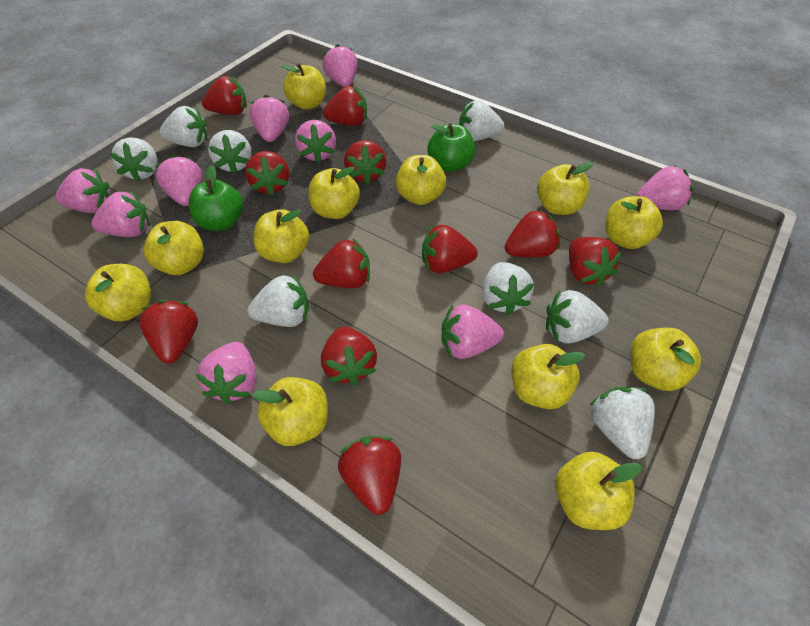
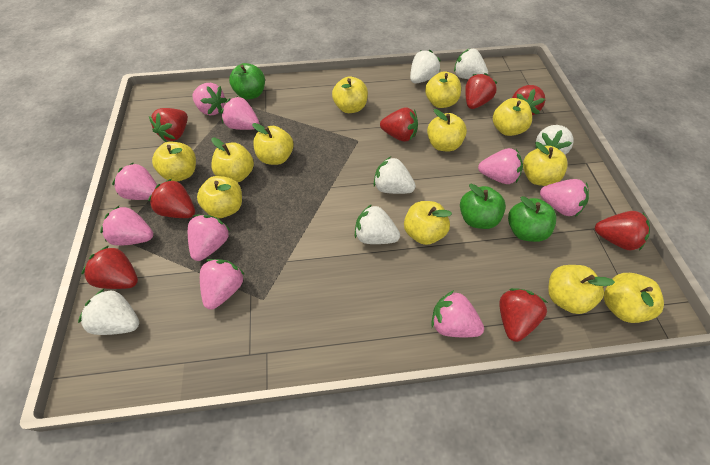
green apple: 2 -> 3
red strawberry: 11 -> 8
white strawberry: 8 -> 6

